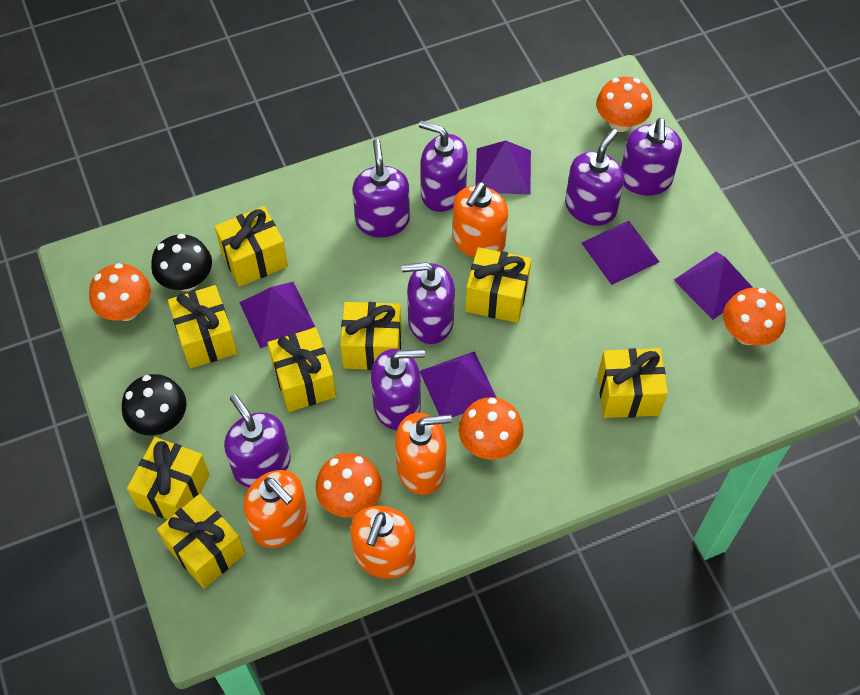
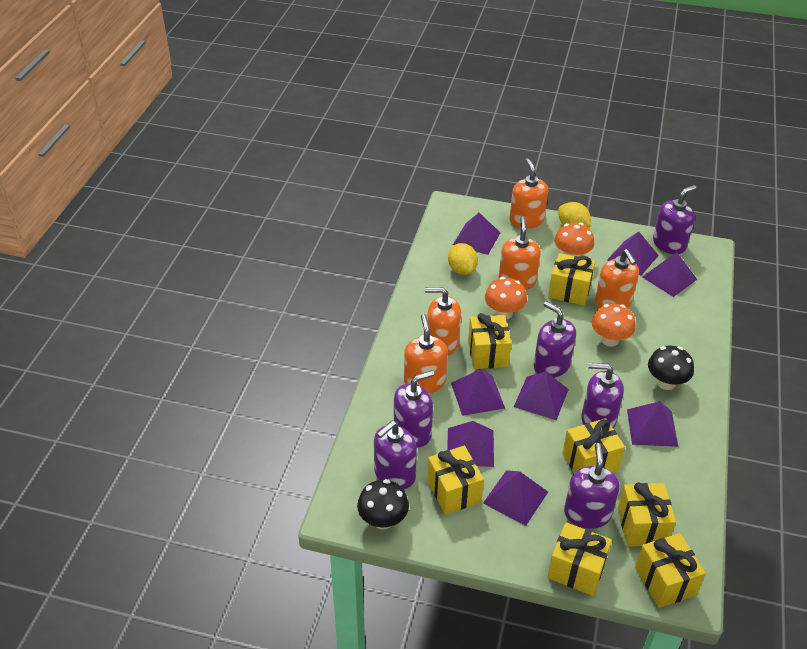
orange mushroom: 5 -> 3
orange soap dispenser: 4 -> 5
purple pyramid: 5 -> 8
purple soap dispenser: 7 -> 6
yellow gift: 8 -> 7
yellow lemon: 0 -> 2

